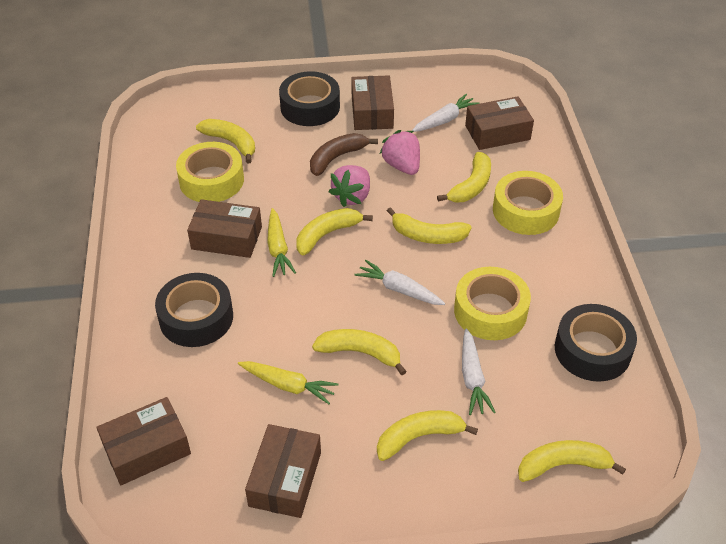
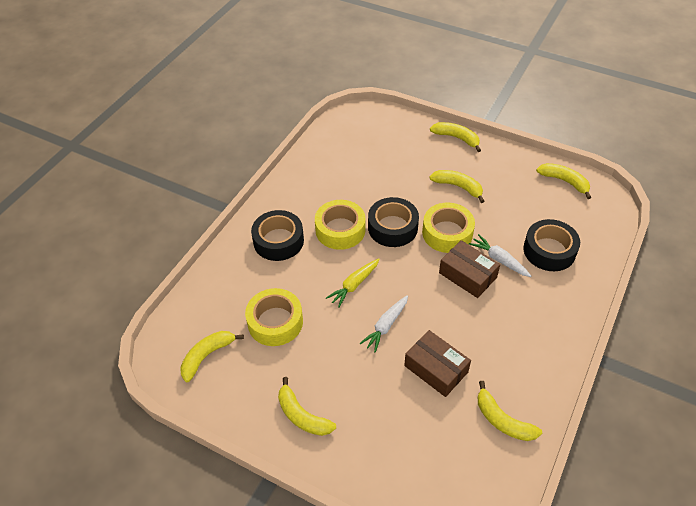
brown banana: 1 -> 0
brown box: 5 -> 2
pink strawberry: 2 -> 0
white carrot: 3 -> 2
yellow banana: 7 -> 6
yellow carrot: 2 -> 1

